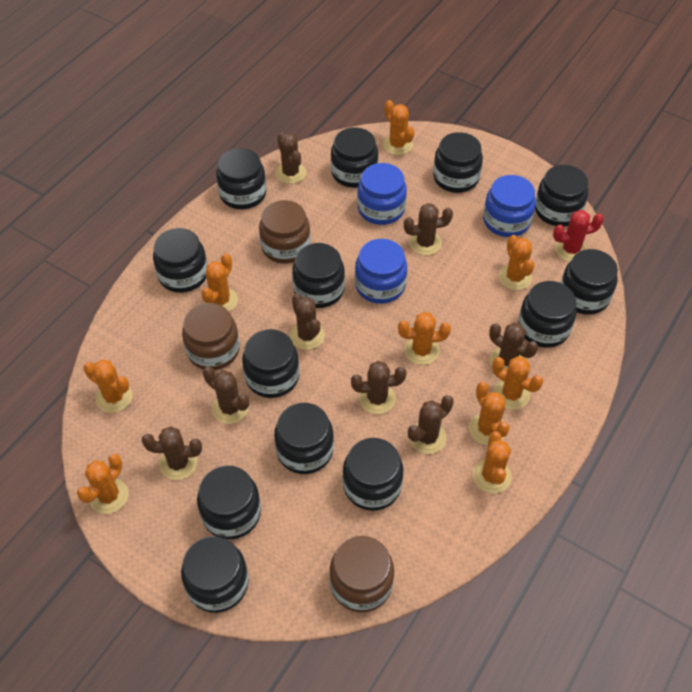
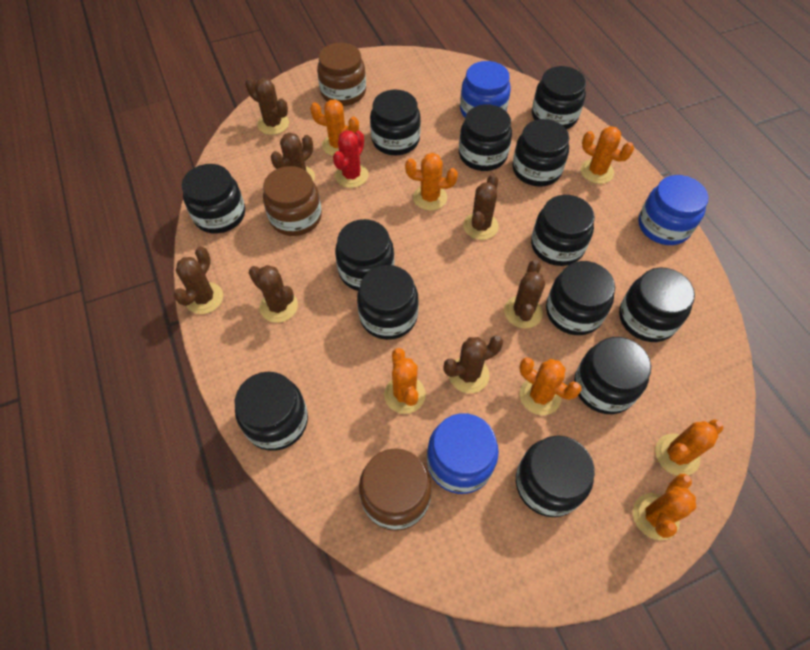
brown cactus: 8 -> 7
orange cactus: 9 -> 7

